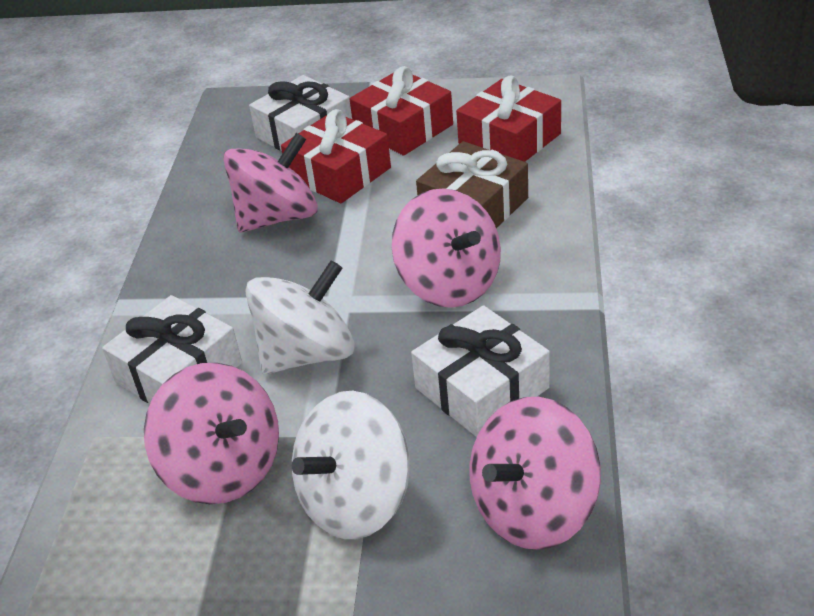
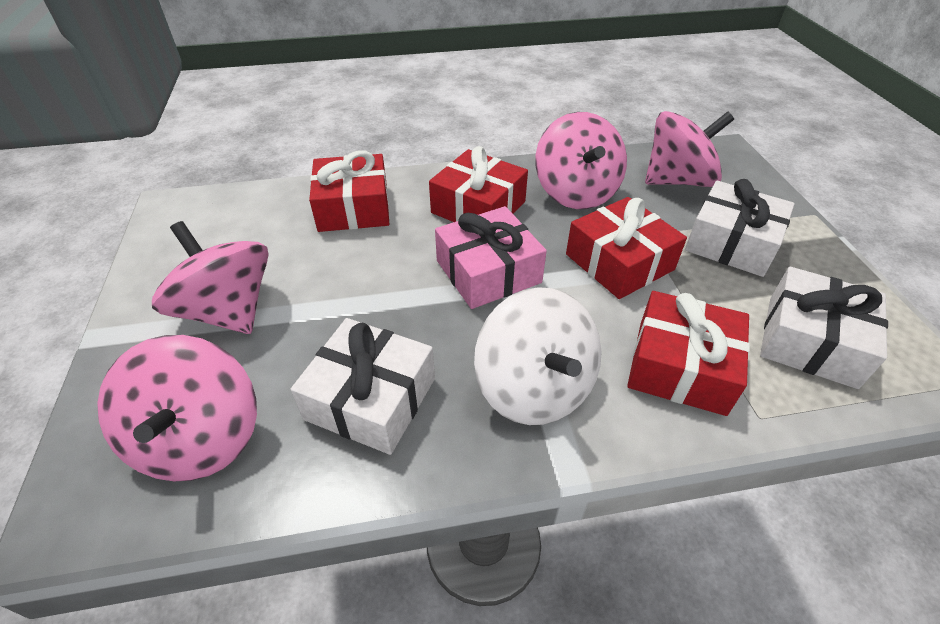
brown gift: 1 -> 0
pink gift: 0 -> 1
red gift: 3 -> 4
white spinning top: 2 -> 1

